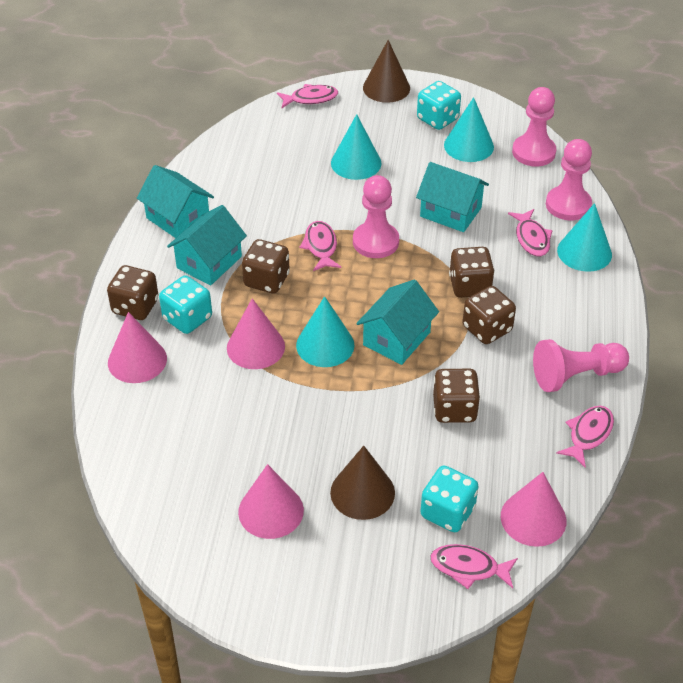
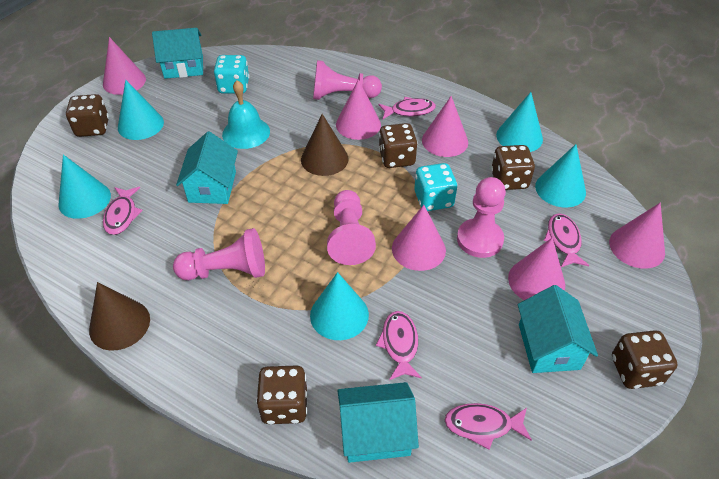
pink cone: 4 -> 6
turquoise bell: 0 -> 1
turquoise cone: 4 -> 5
turquoise dice: 3 -> 2

